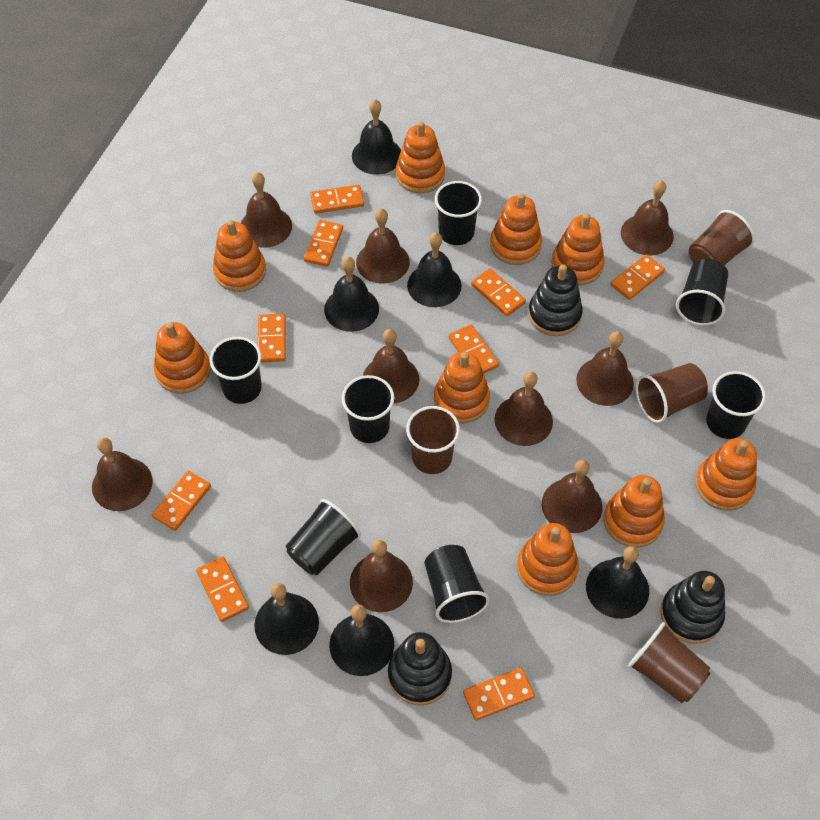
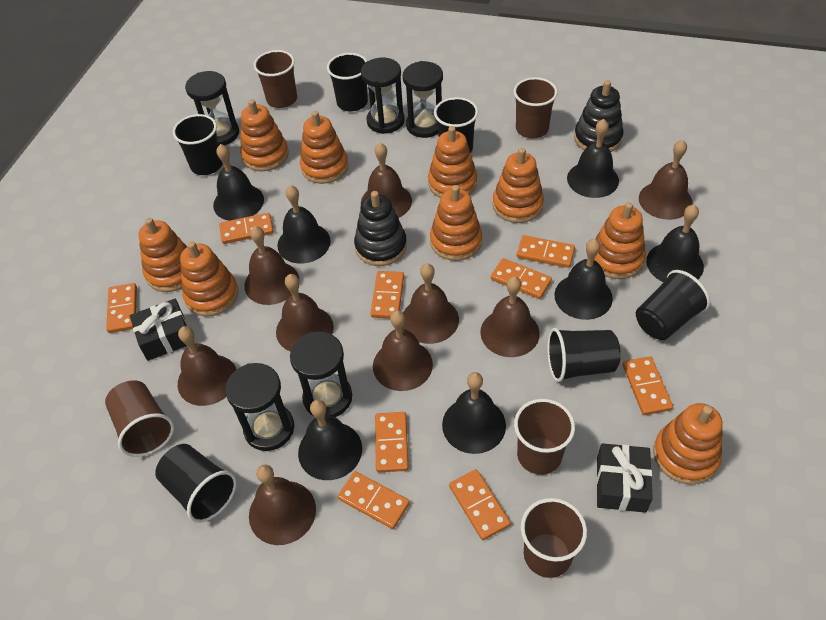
black bell: 6 -> 7
black cup: 7 -> 6
black gift: 0 -> 2
black hourglass: 0 -> 5
black stacking toy: 3 -> 2
brown cup: 4 -> 5

